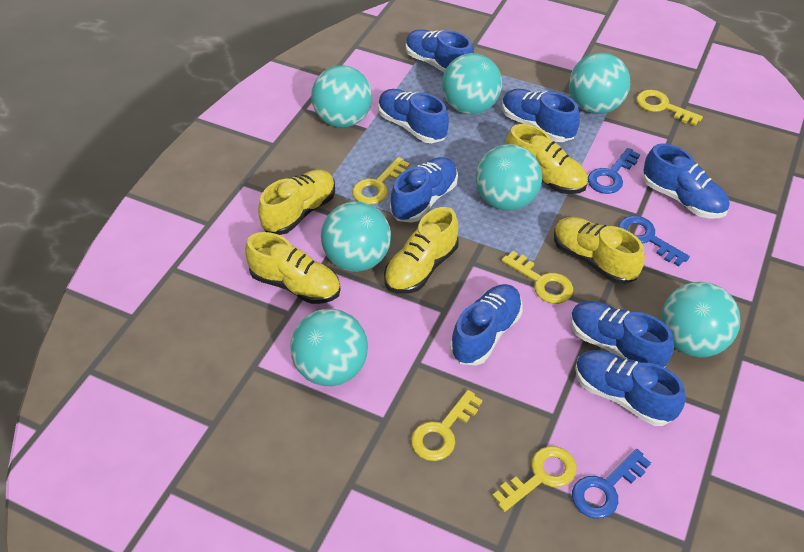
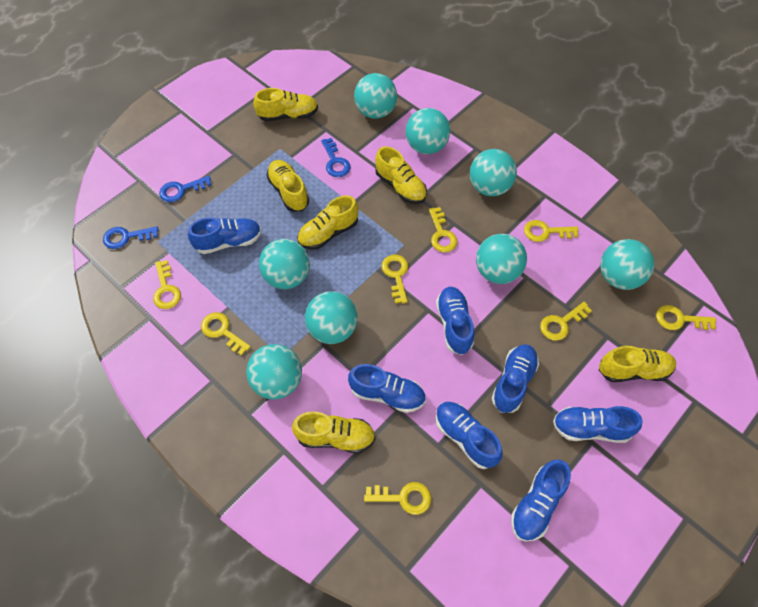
blue shoe: 8 -> 7
turquoise ball: 7 -> 8
yellow key: 5 -> 8
yellow shoe: 5 -> 6

